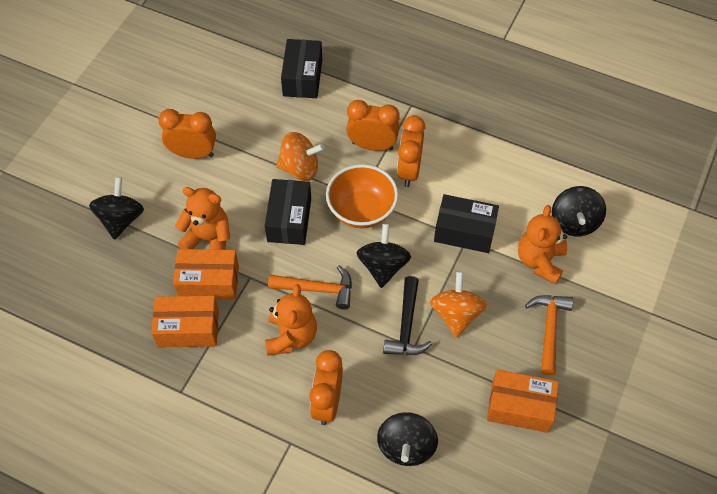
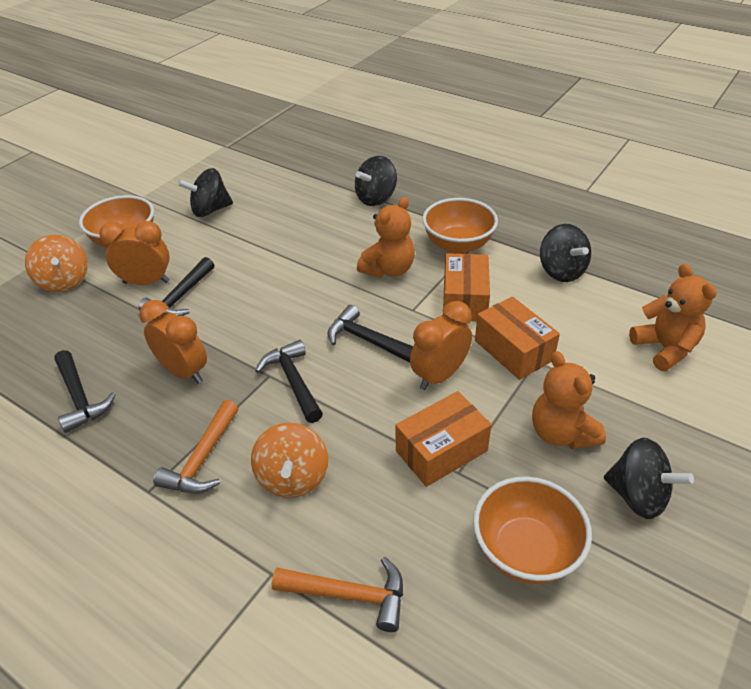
black box: 3 -> 0
black hammer: 1 -> 4
orange bowl: 1 -> 3
orange clock: 4 -> 3

